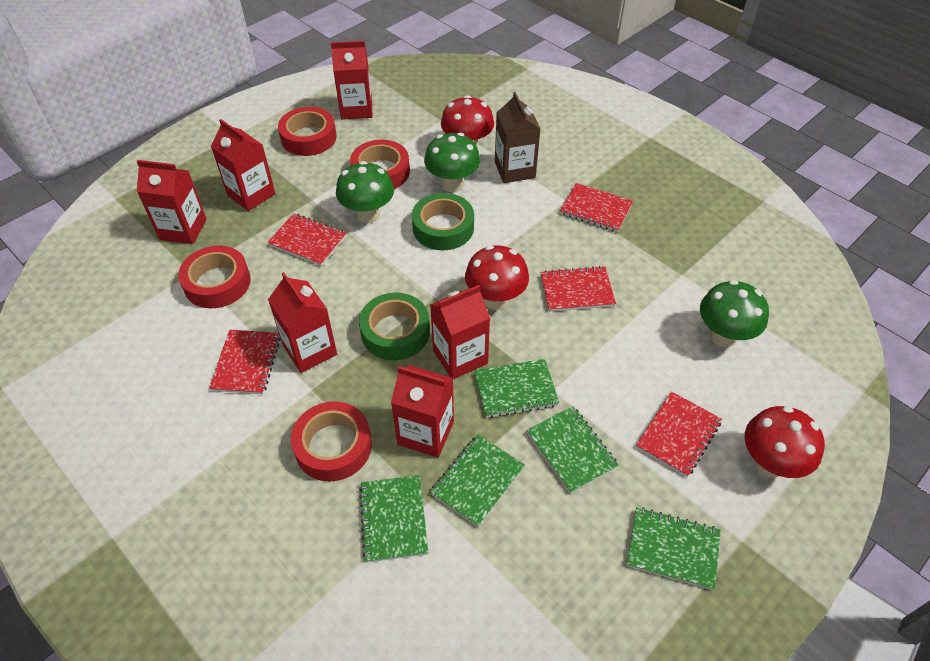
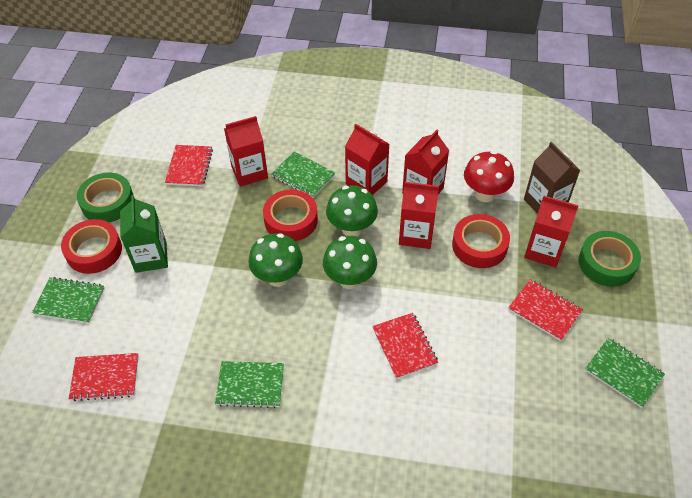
green carton: 0 -> 1
green notebook: 5 -> 4
red carton: 6 -> 5
red mushroom: 3 -> 1
red notebook: 5 -> 4
red tape: 4 -> 3

